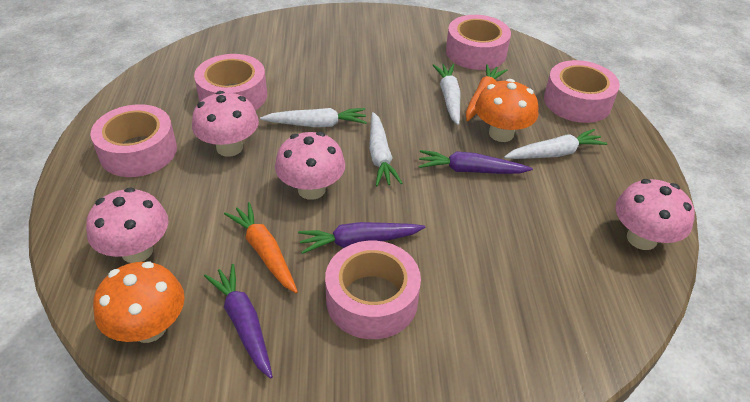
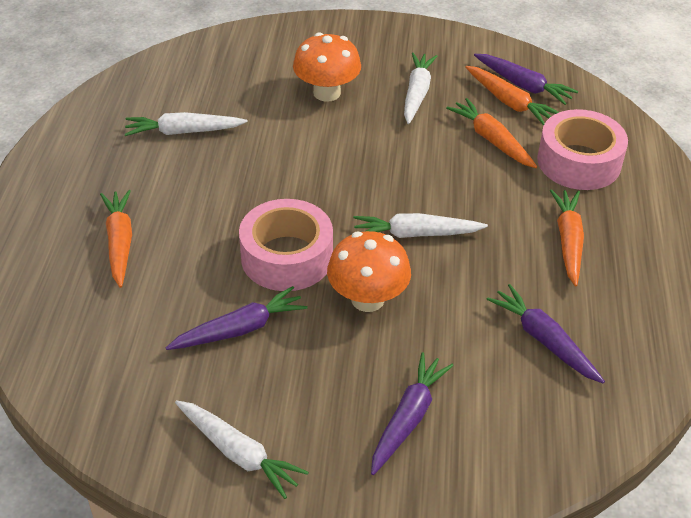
orange carrot: 2 -> 4
pink mushroom: 4 -> 0
pink tape: 5 -> 2
purple carrot: 3 -> 4

